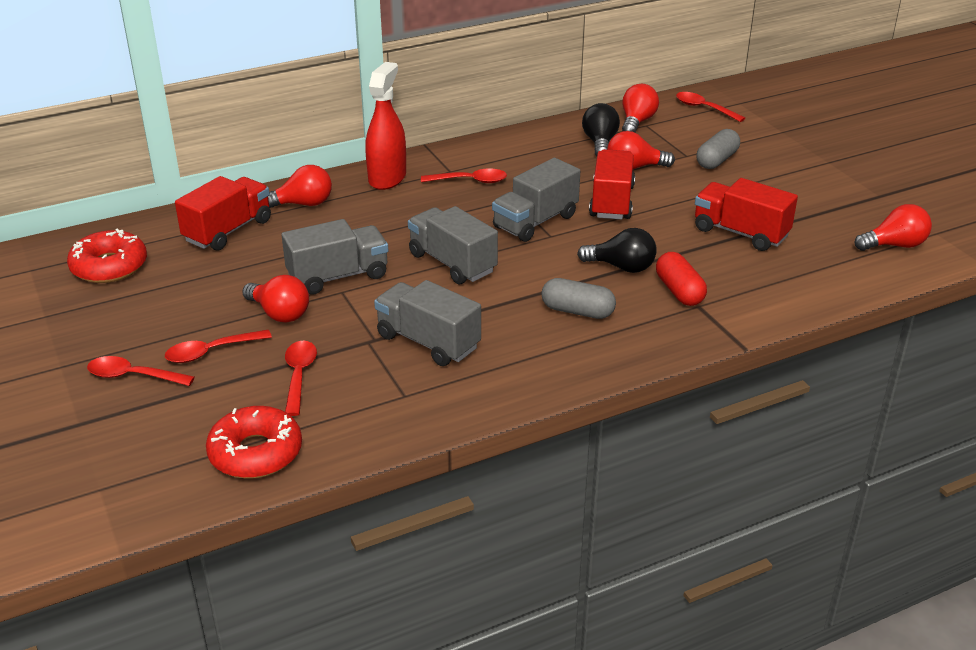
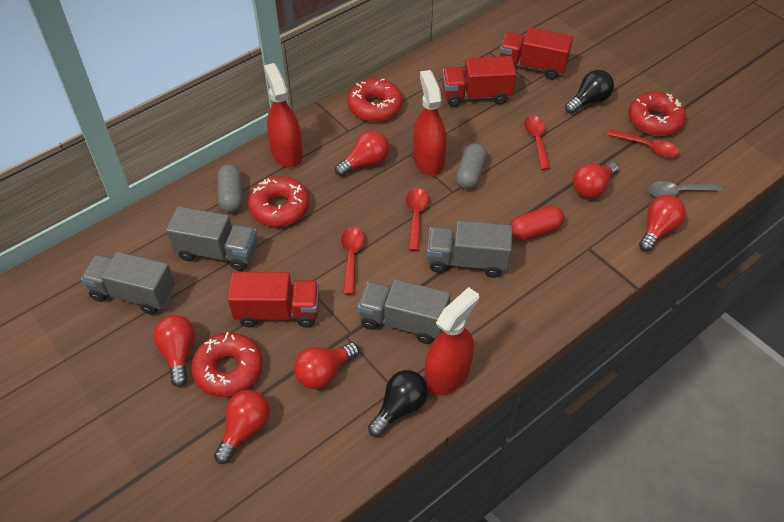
grey spoon: 0 -> 1
red donut: 2 -> 4
red light bulb: 5 -> 6
red spoon: 5 -> 4
red spray bottle: 1 -> 3

